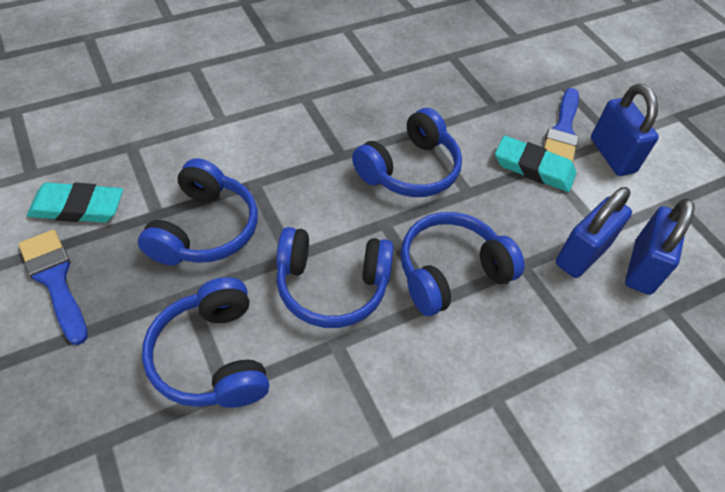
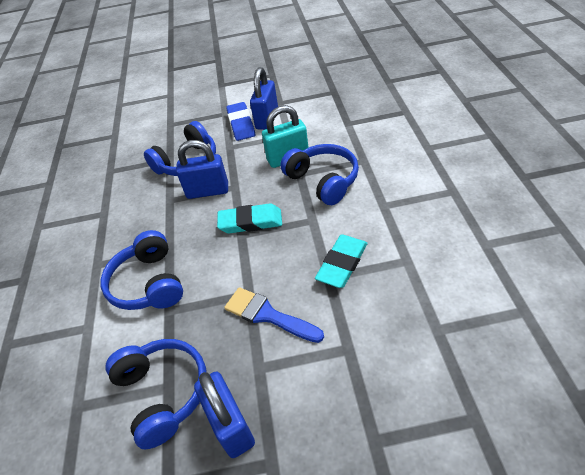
blue brush: 2 -> 1
blue eraser: 0 -> 1
blue headphones: 5 -> 4
turquoise padlock: 0 -> 1

